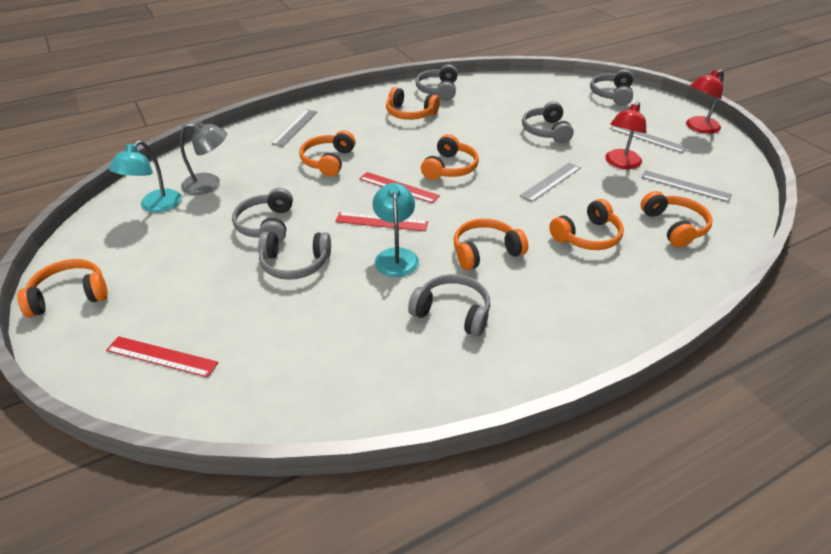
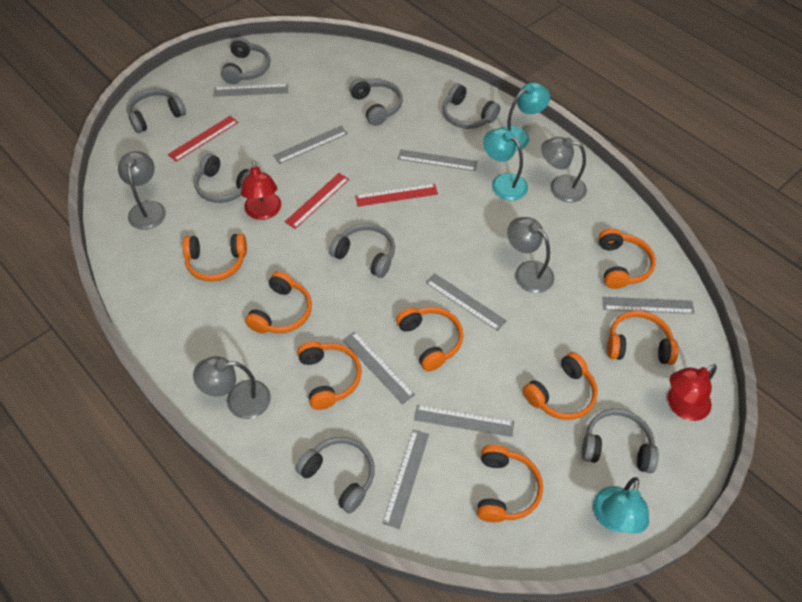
grey headphones: 6 -> 8
grey lamp: 1 -> 4
grey ruler: 4 -> 8
orange headphones: 7 -> 8
turquoise lamp: 2 -> 3

